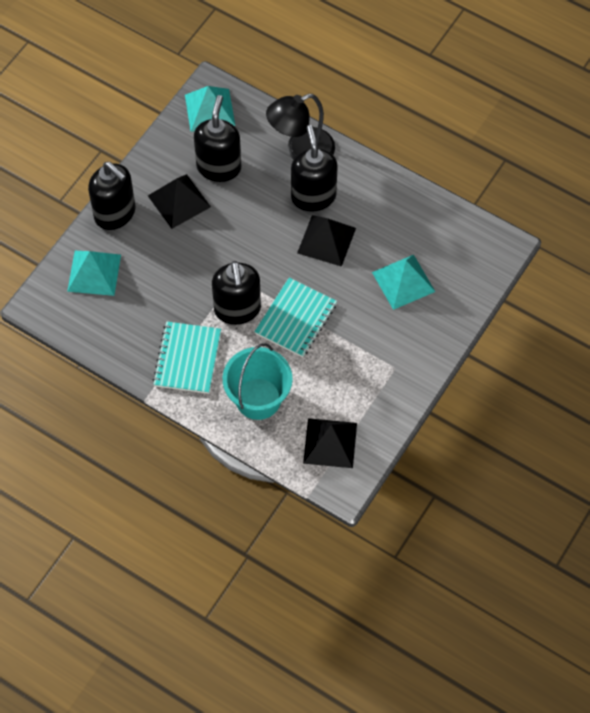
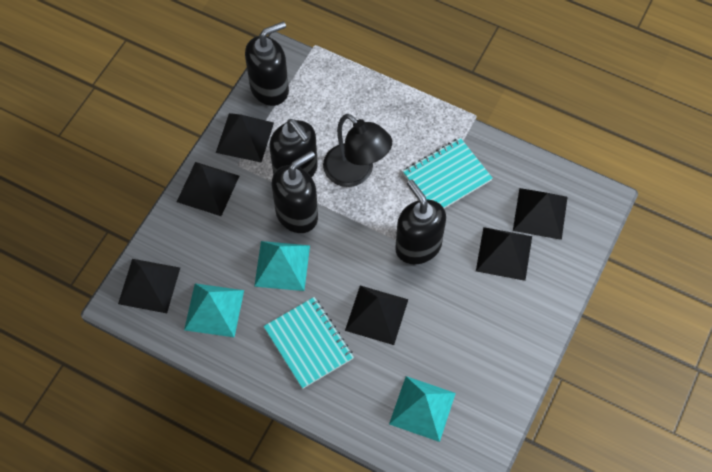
black pyramid: 3 -> 6
turquoise bucket: 1 -> 0

